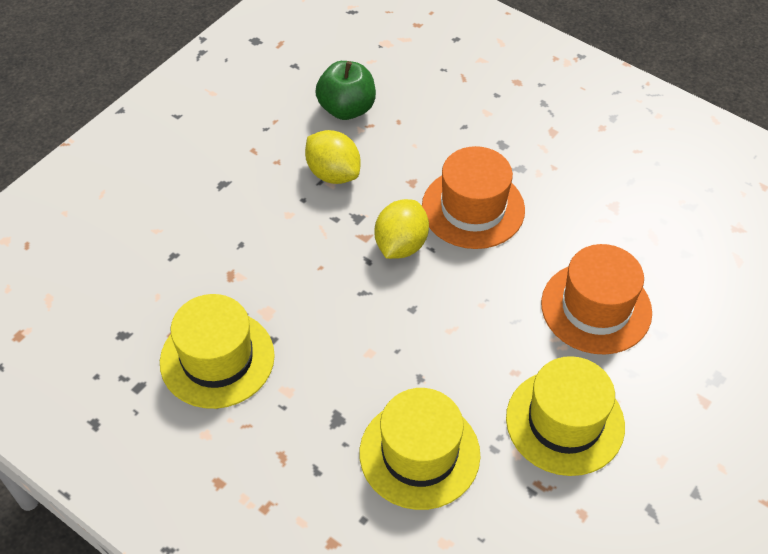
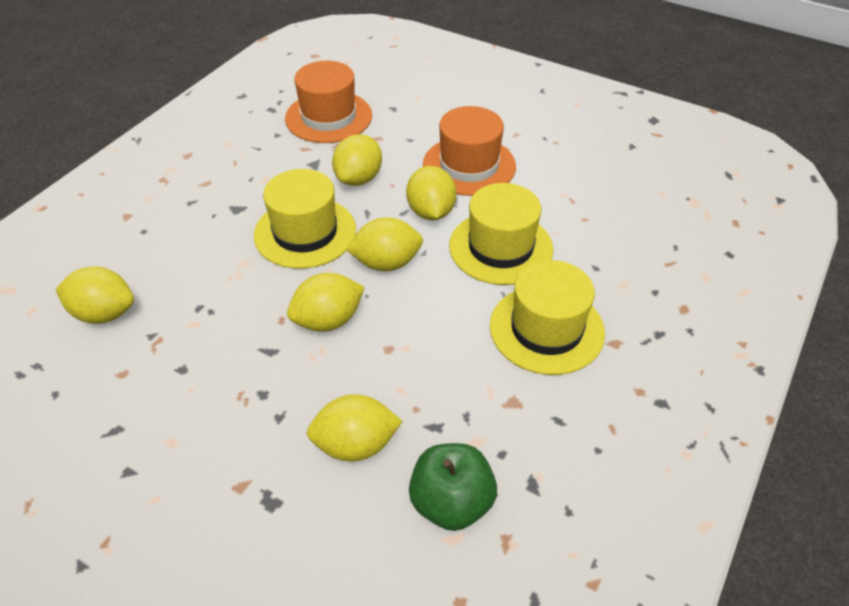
yellow lemon: 2 -> 6

